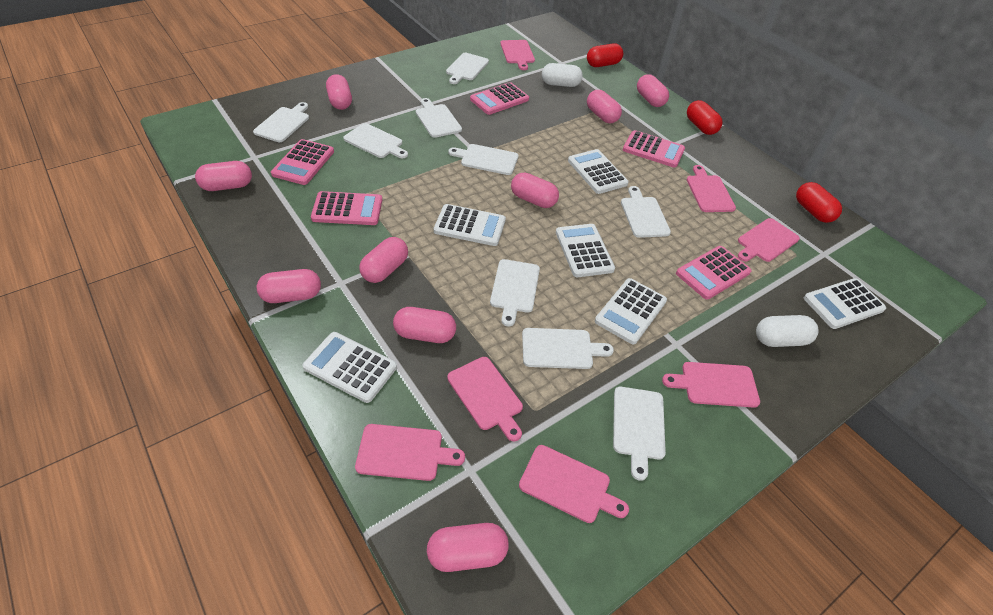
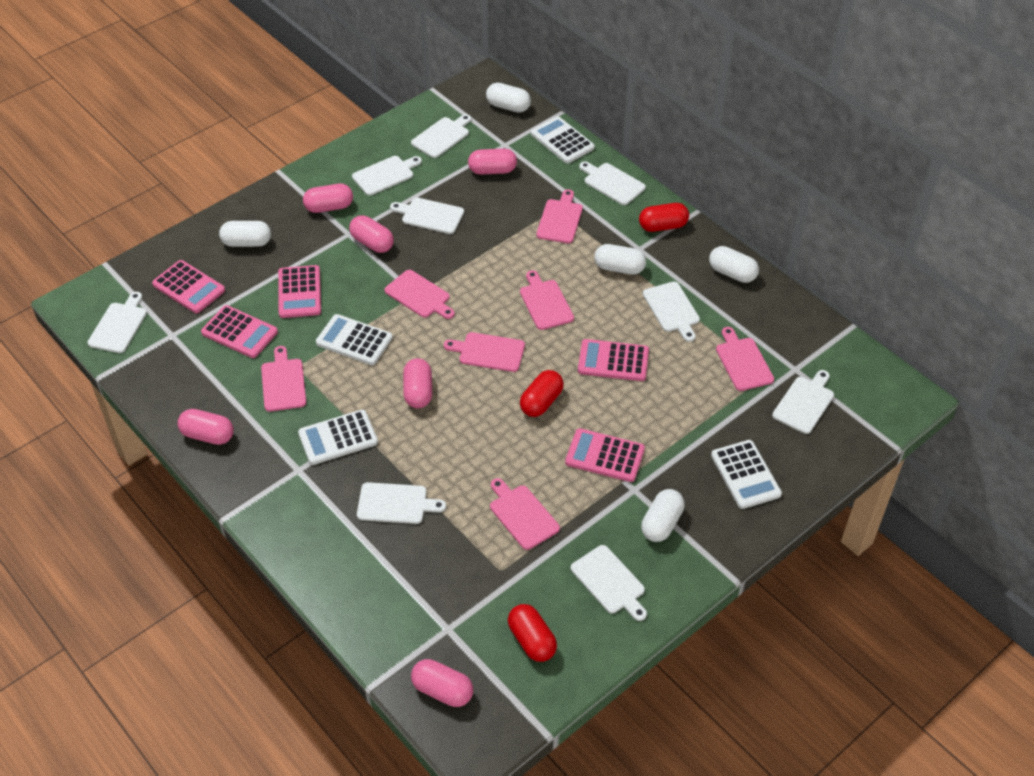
pink capsule: 9 -> 6
white calculator: 6 -> 4
white capsule: 2 -> 5

